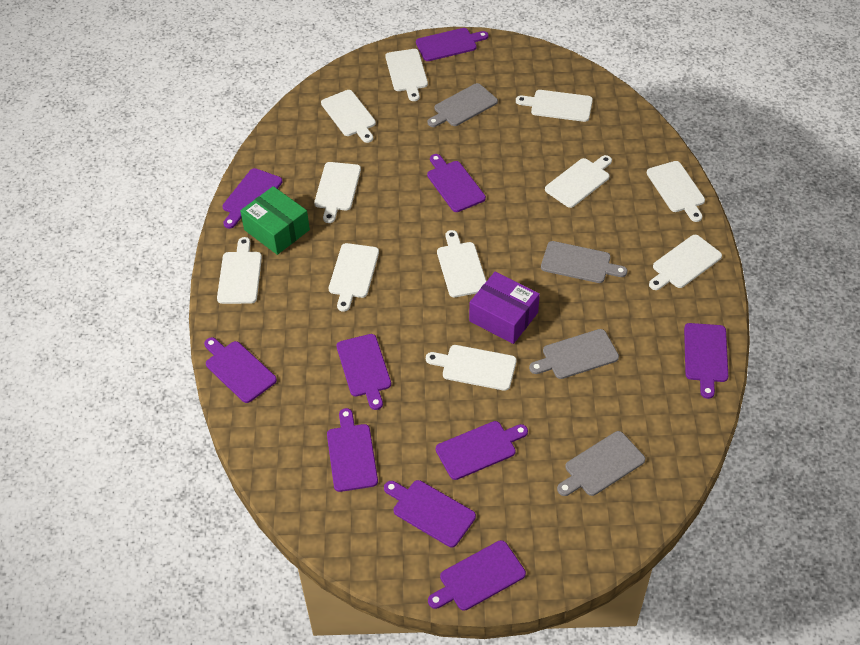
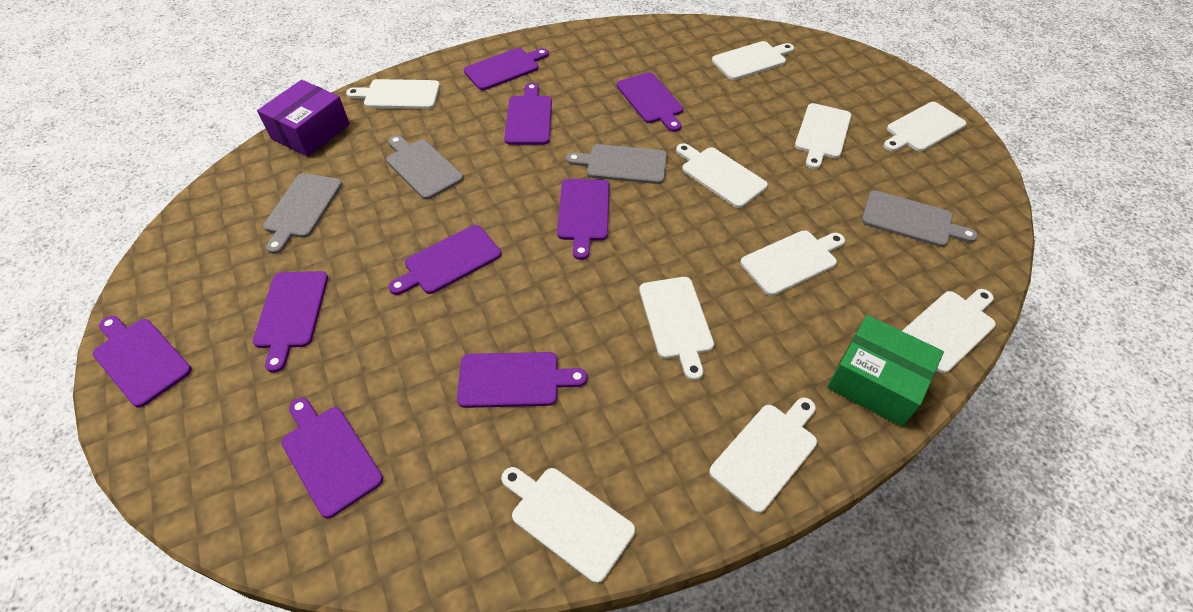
purple cutting board: 10 -> 9
white cutting board: 11 -> 10

